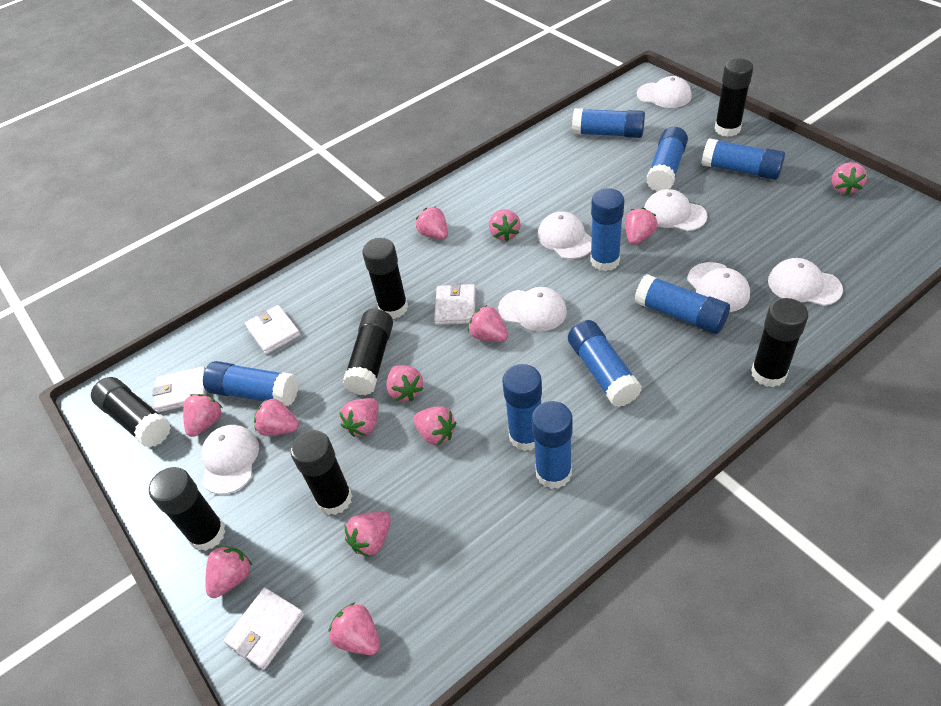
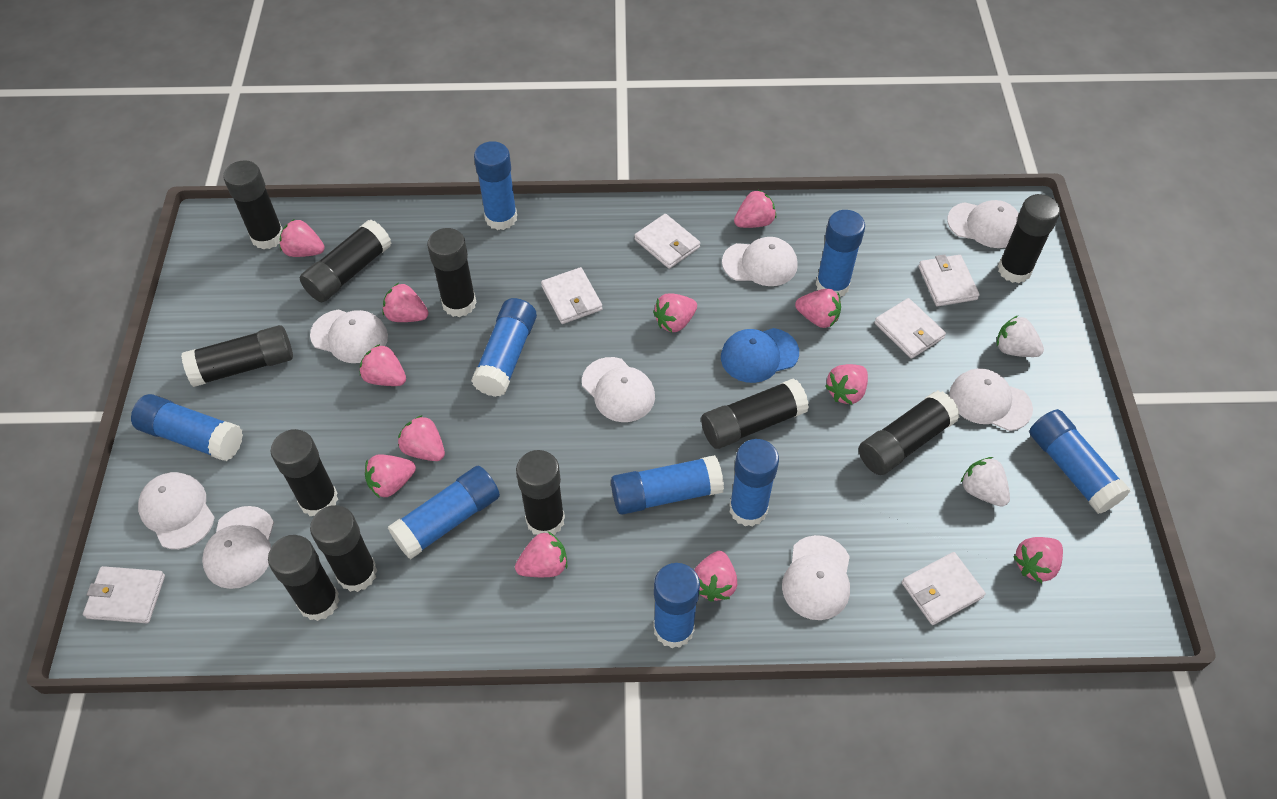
black glue stick: 7 -> 11
blue cap: 0 -> 1
pink strawberry: 13 -> 12
white cap: 7 -> 8
white strawberry: 0 -> 2
white wallet: 4 -> 6

